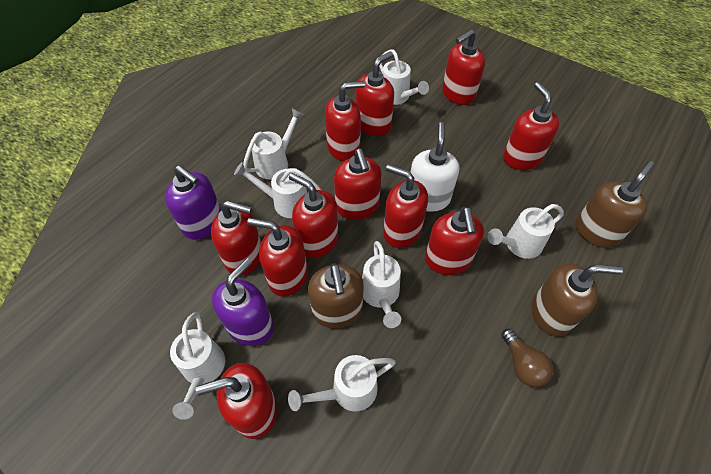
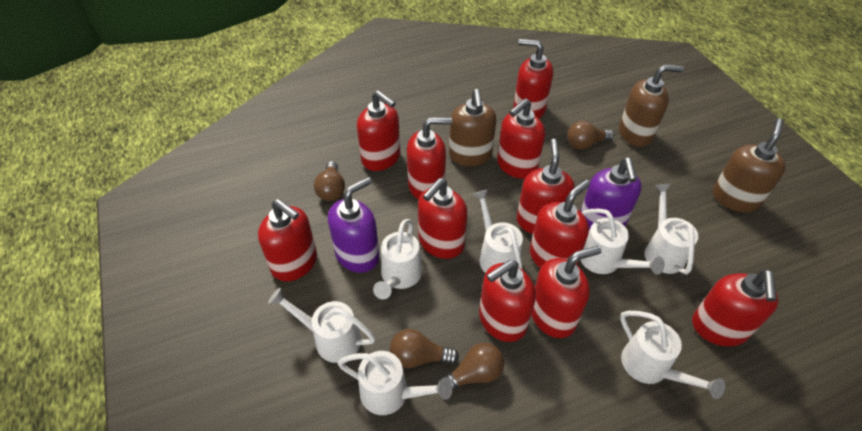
brown light bulb: 1 -> 4
white soap dispenser: 1 -> 0

